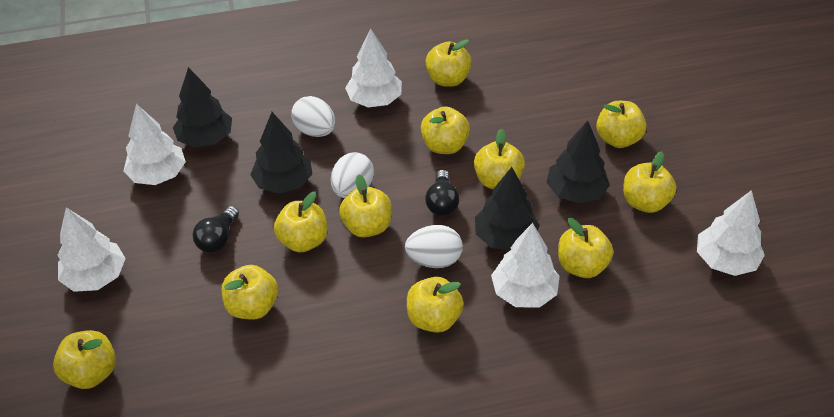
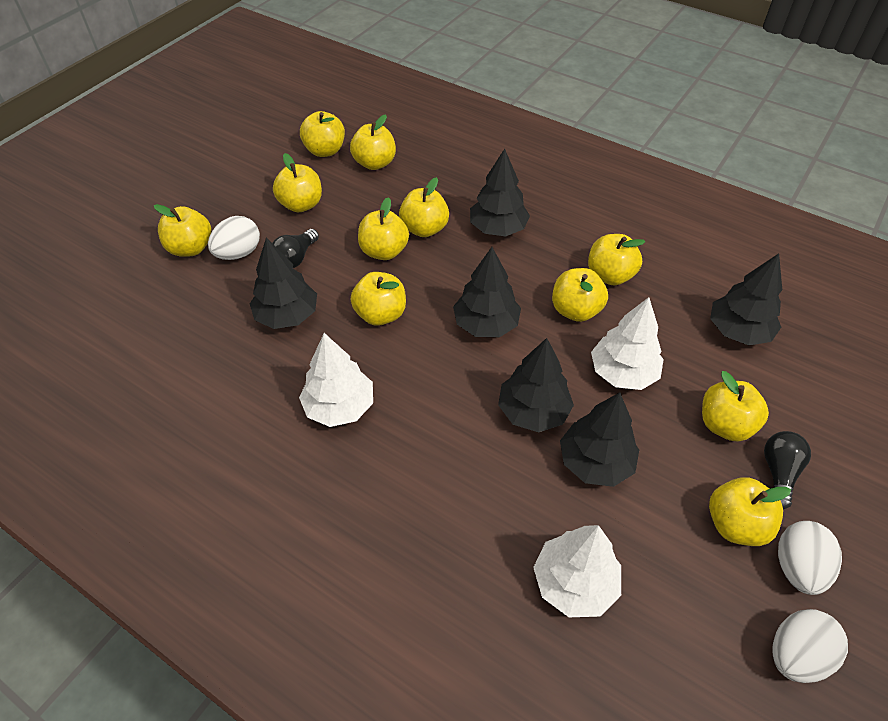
black tree: 4 -> 6
white tree: 5 -> 3

